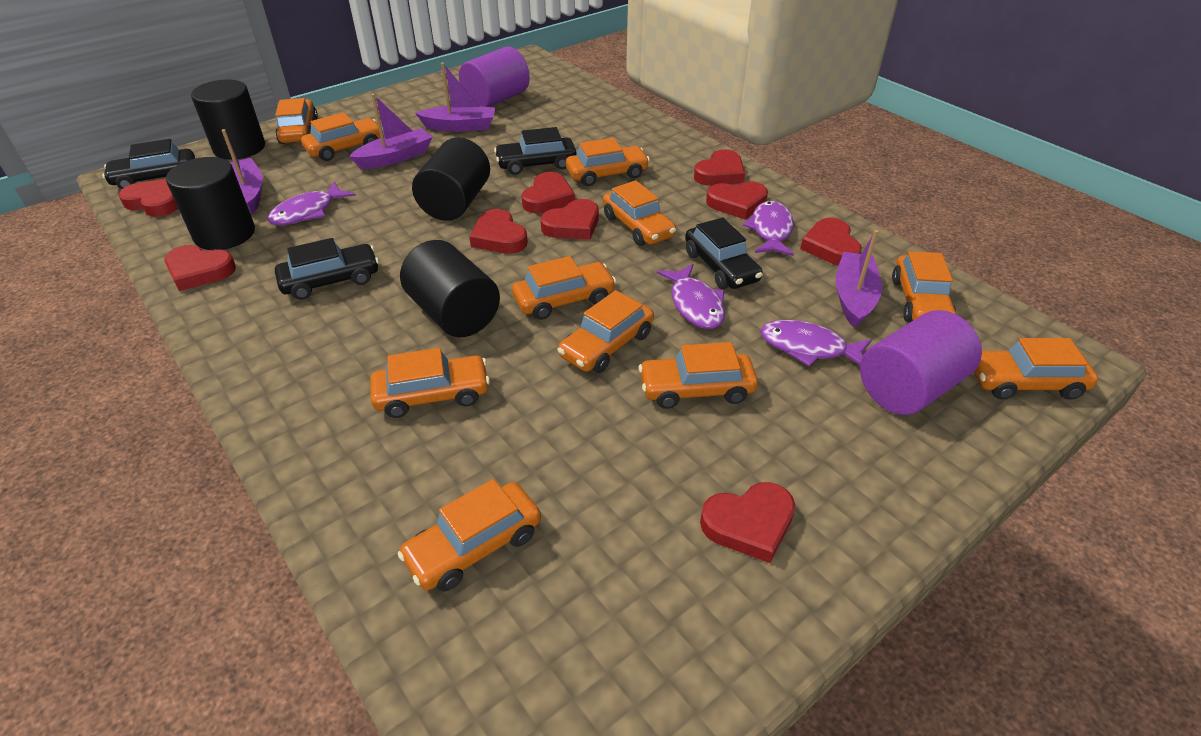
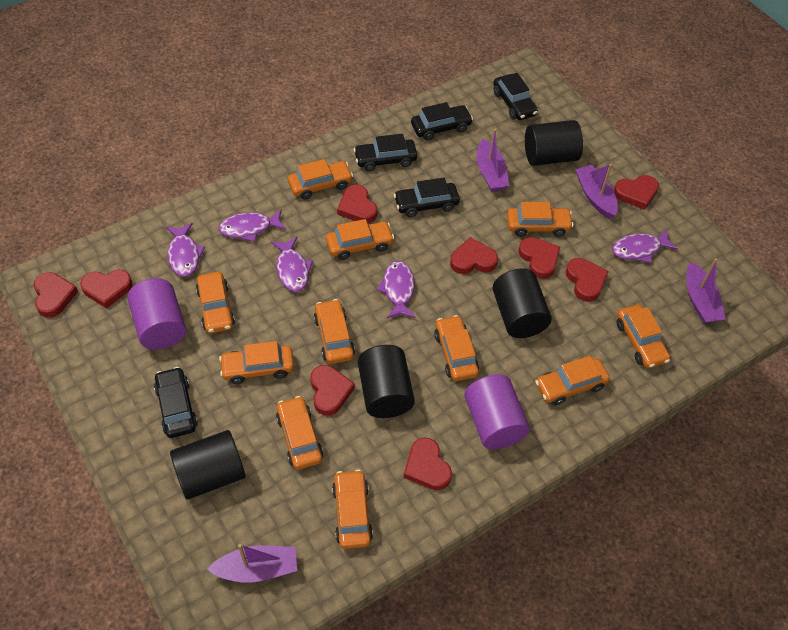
black car: 4 -> 5
purple fish: 4 -> 5

